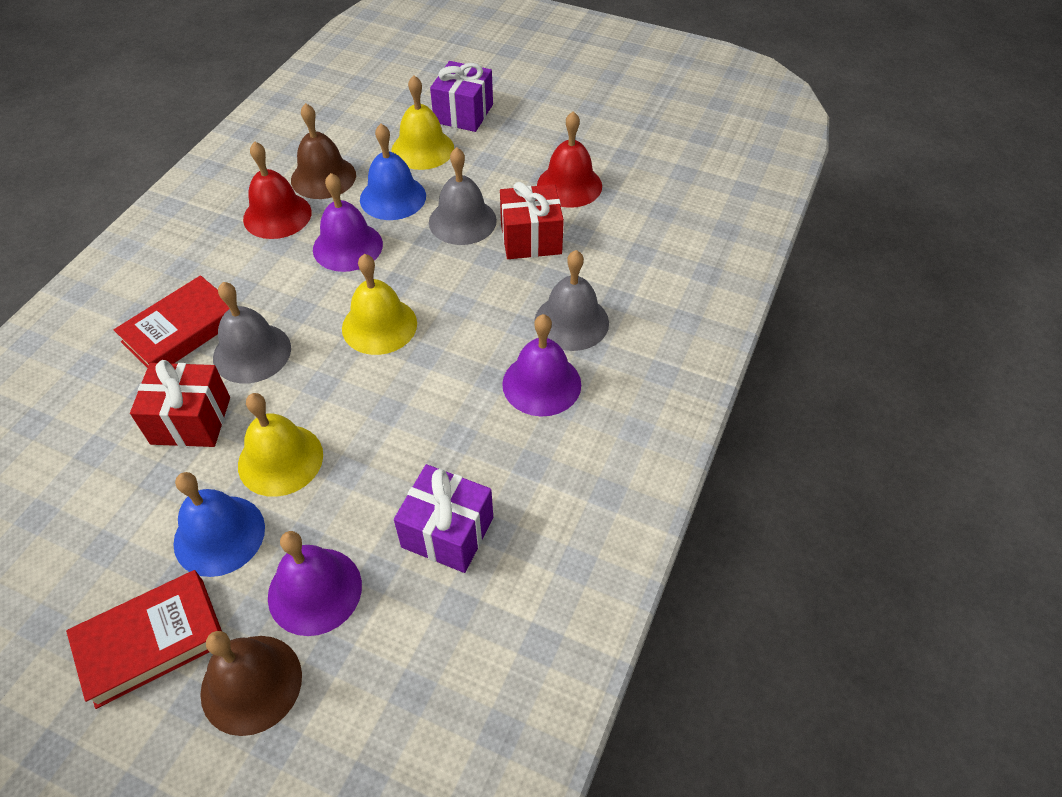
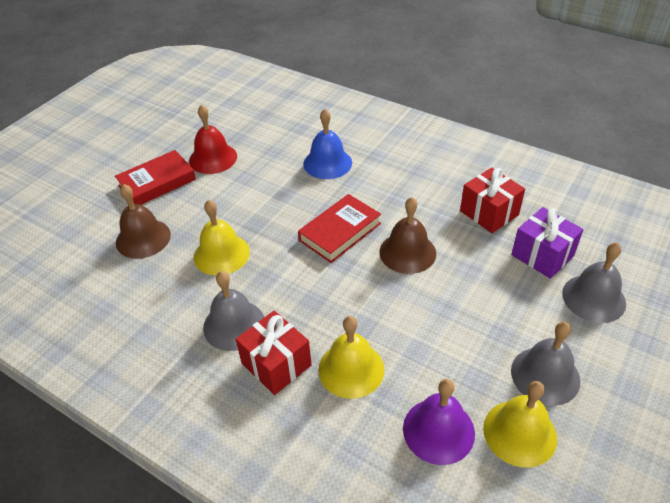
blue bell: 2 -> 1
purple bell: 3 -> 1
purple gift: 2 -> 1
red bell: 2 -> 1

